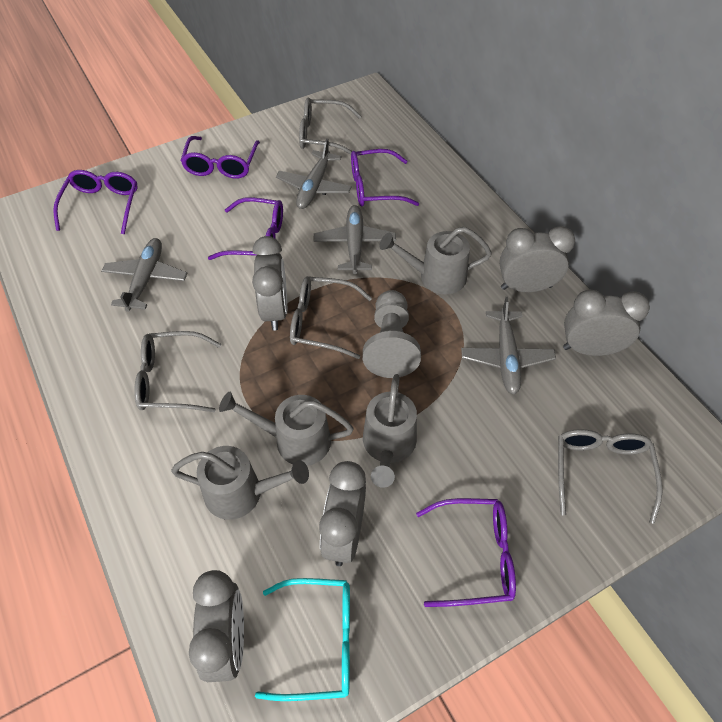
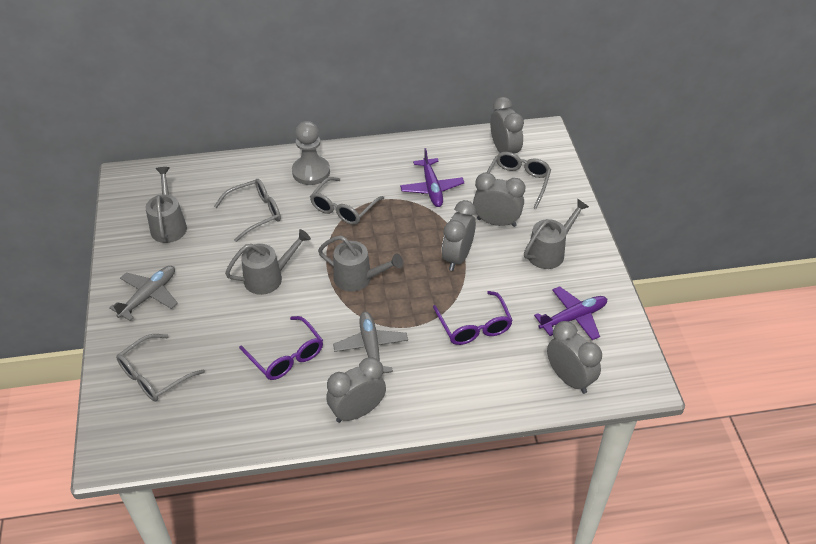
grey plane: 4 -> 2
purple glasses: 5 -> 2
purple plane: 0 -> 2
turquoise glasses: 1 -> 0

